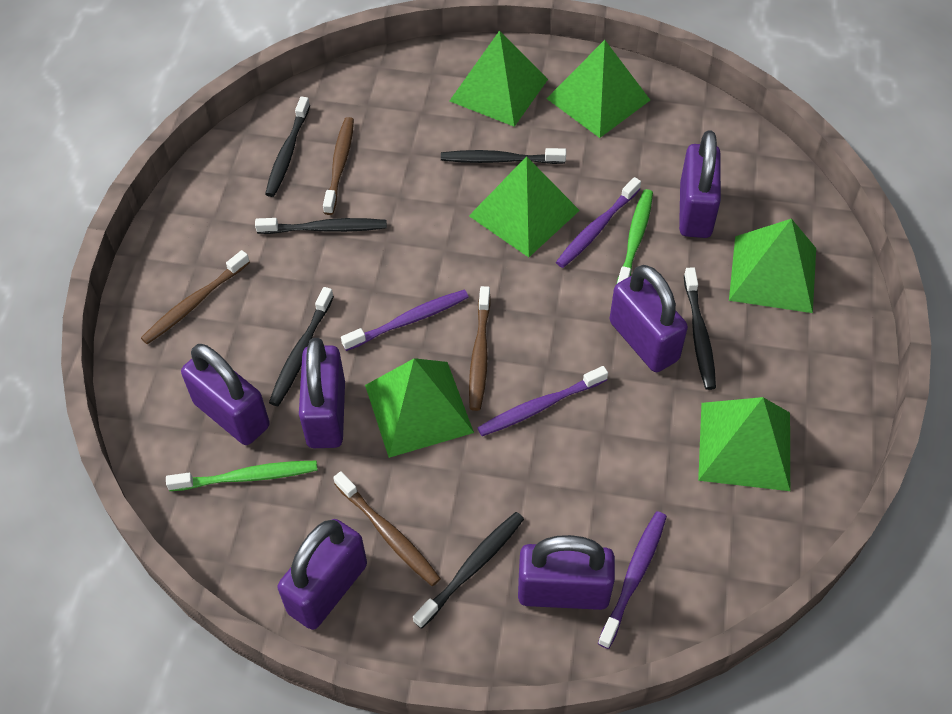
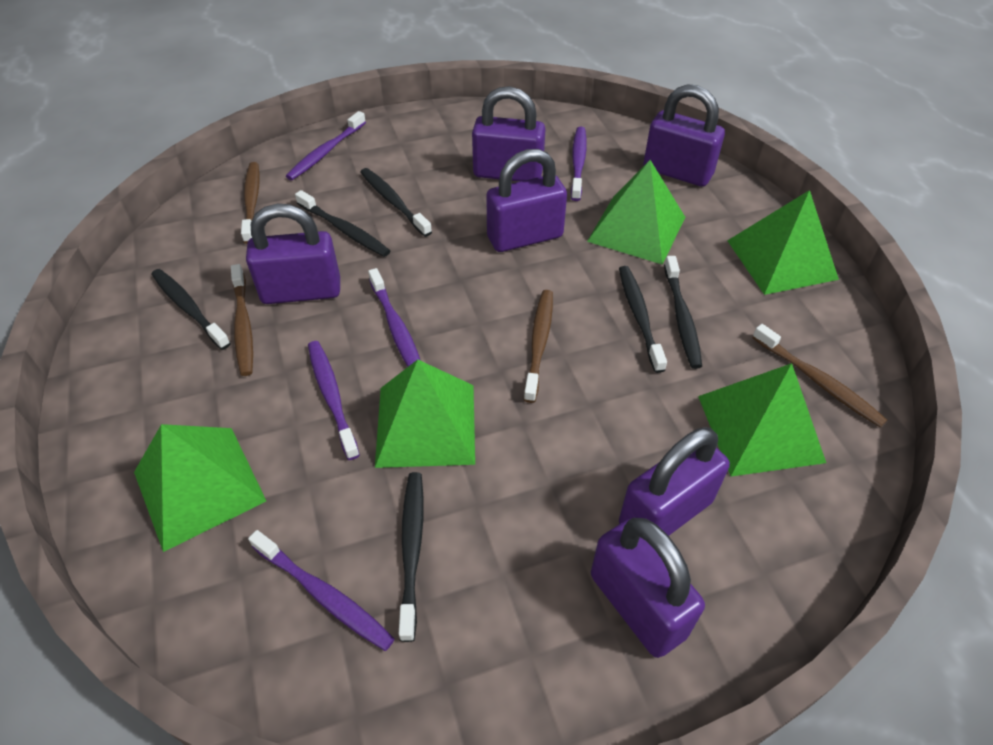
green pyramid: 6 -> 5
green toothbrush: 2 -> 0
purple toothbrush: 4 -> 5

